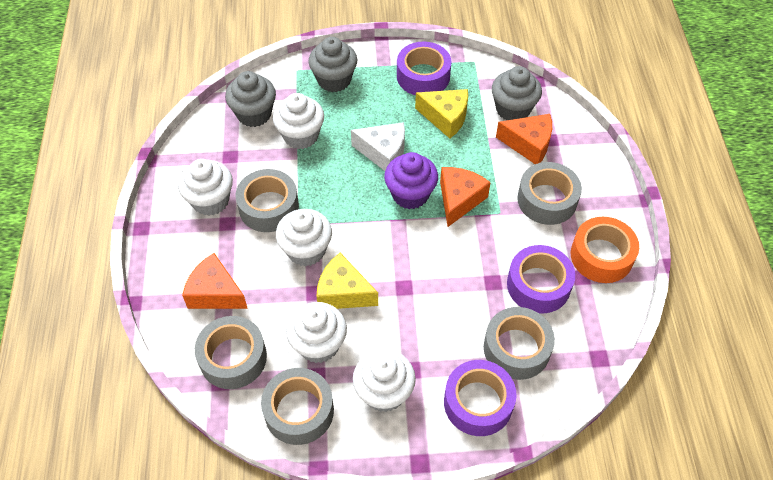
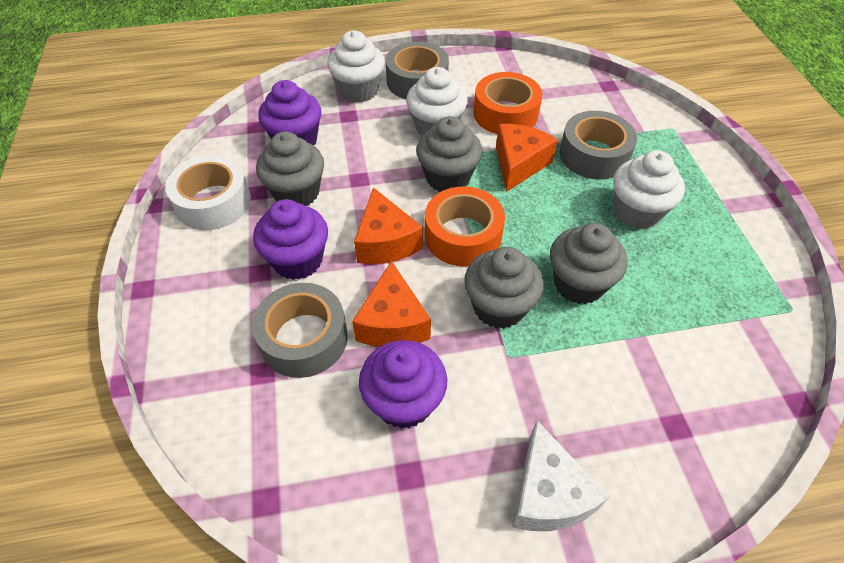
grey cupcake: 3 -> 4
grey tape: 5 -> 3
orange tape: 1 -> 2
purple cupcake: 1 -> 3
purple tape: 3 -> 0
white cupcake: 5 -> 3
white tape: 0 -> 1
yellow cheese: 2 -> 0

